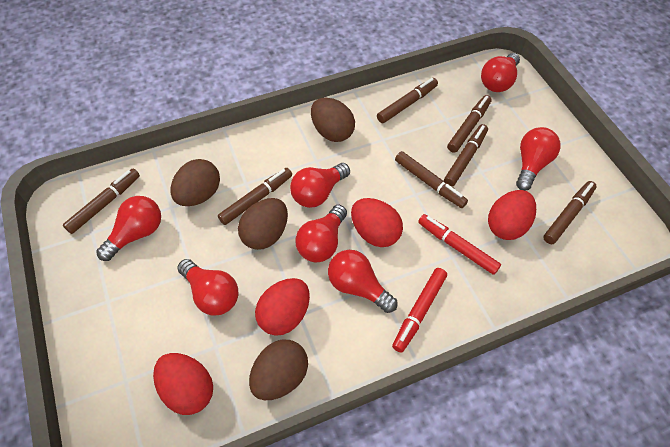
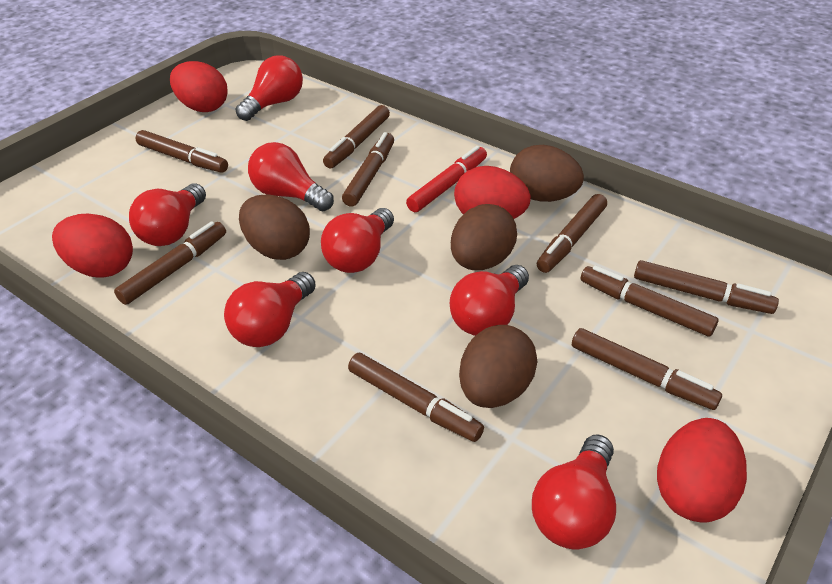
brown marker: 7 -> 9
red marker: 2 -> 1

